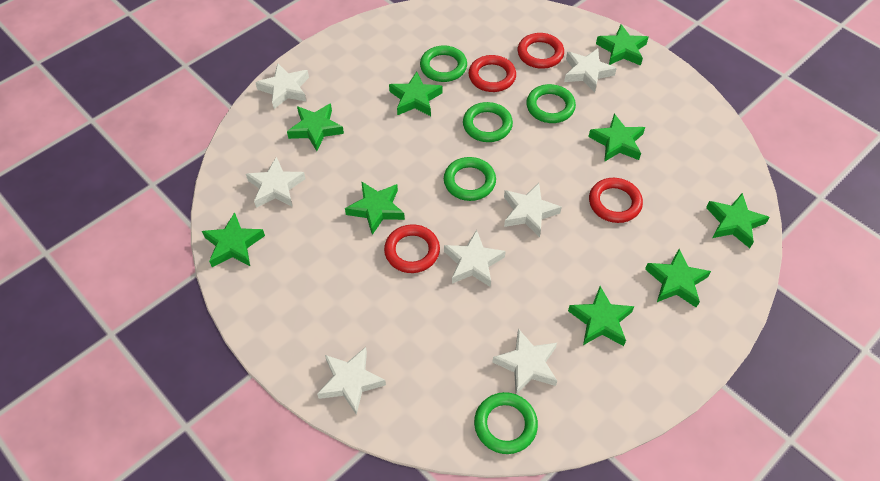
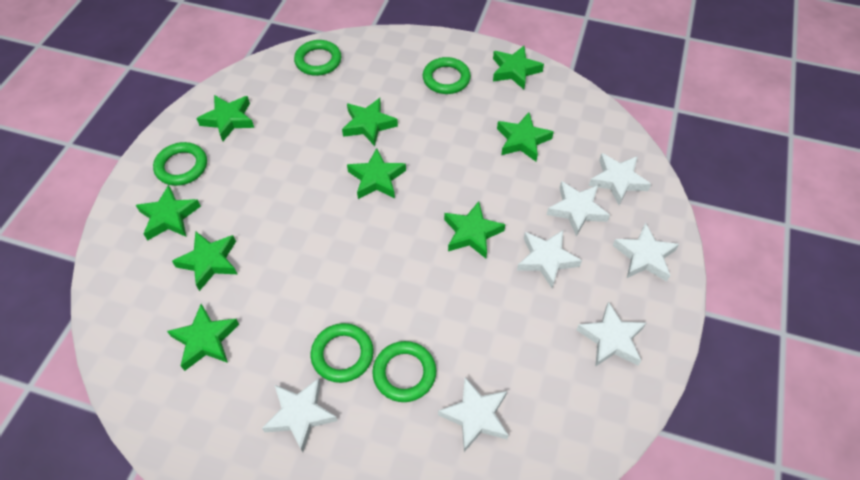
red ring: 4 -> 0

